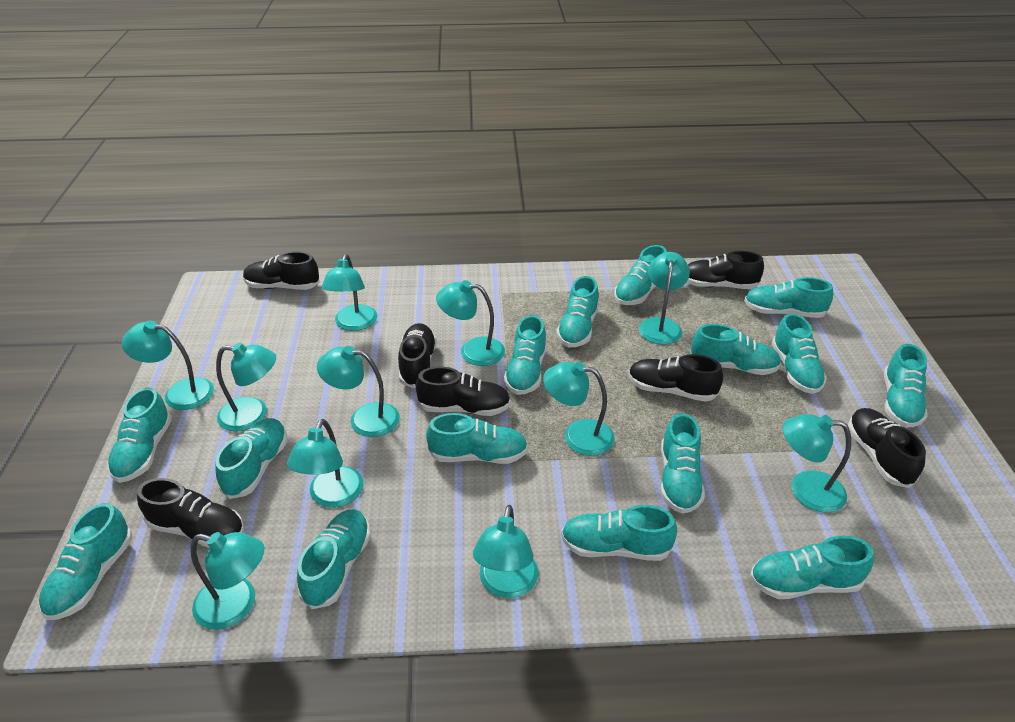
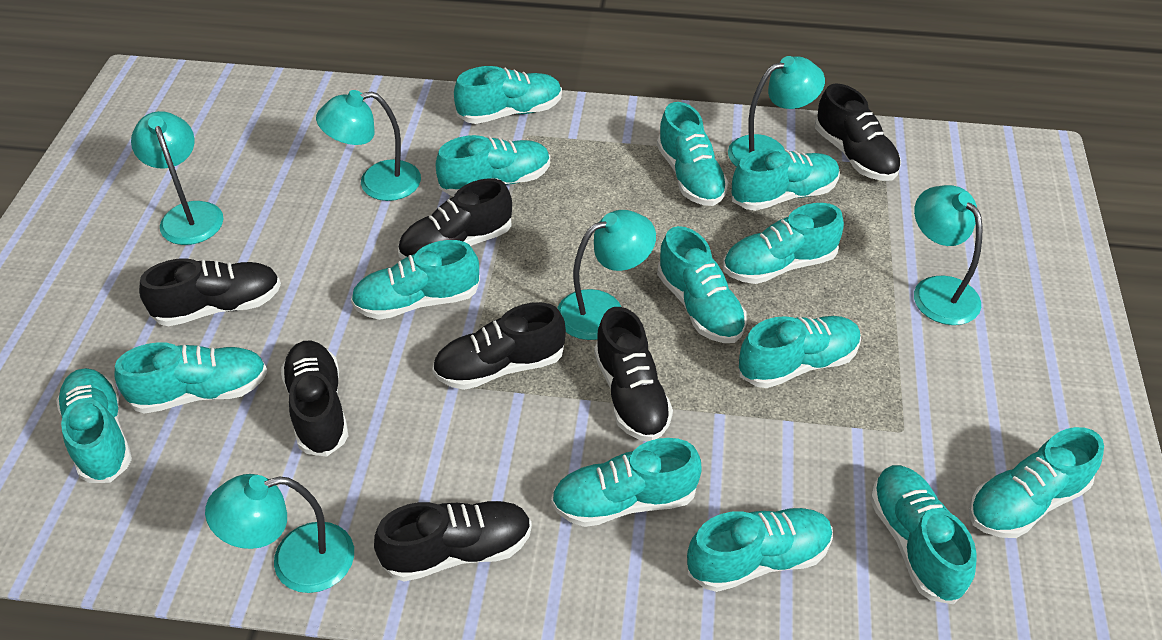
turquoise lamp: 11 -> 6
turquoise shoe: 15 -> 14

